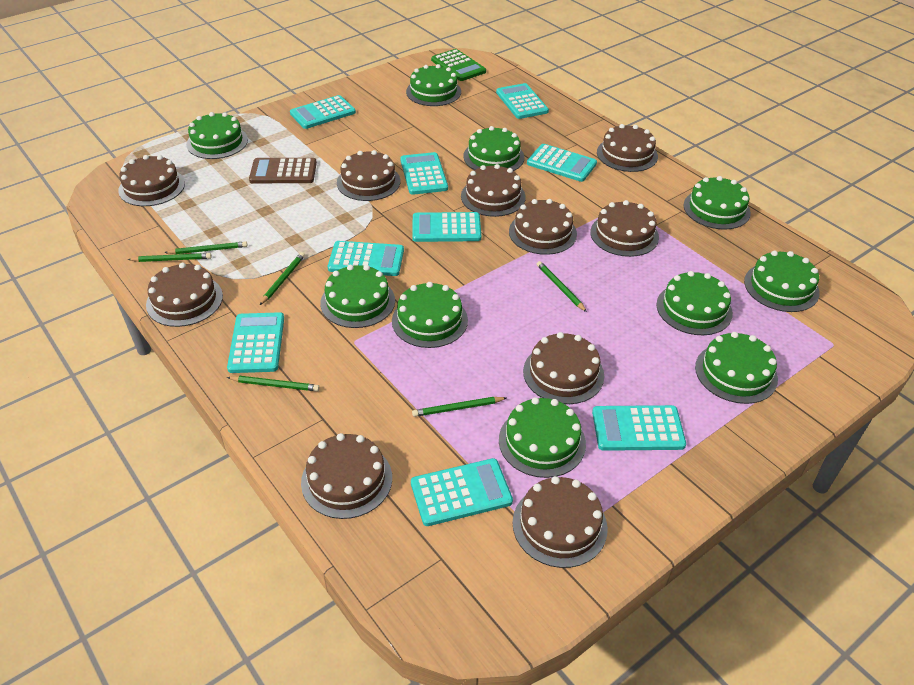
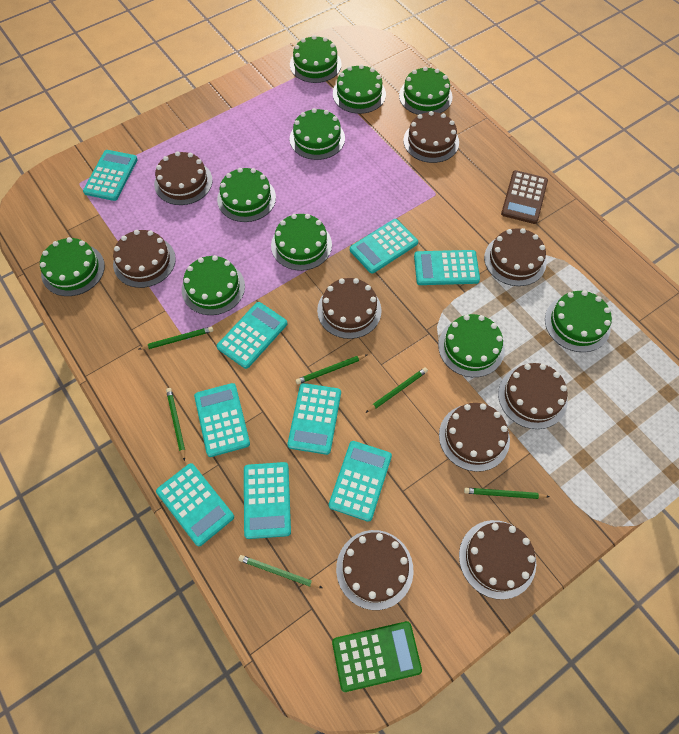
brown cake: 10 -> 9

